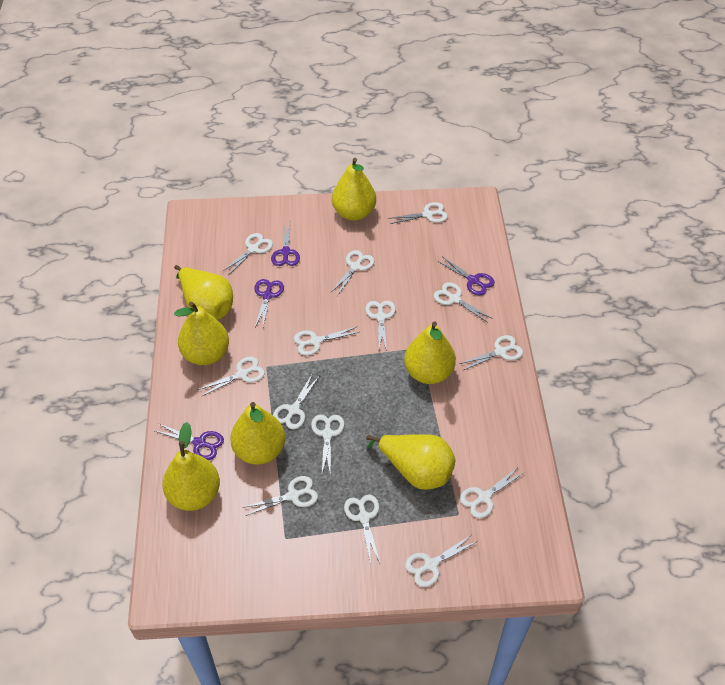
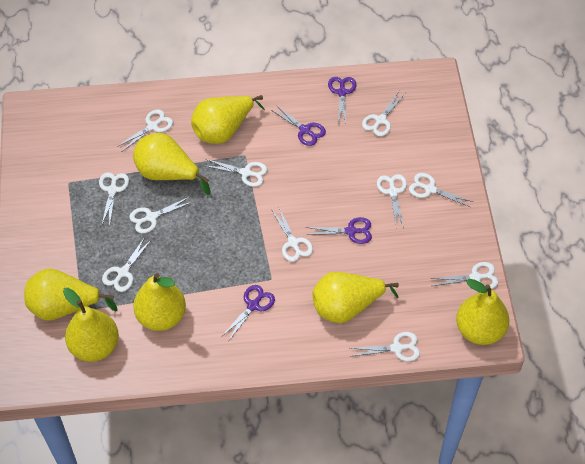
white scissors: 14 -> 11

